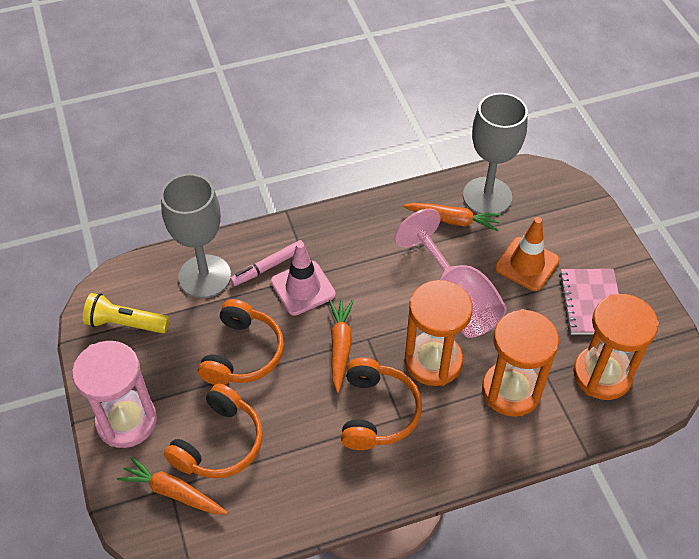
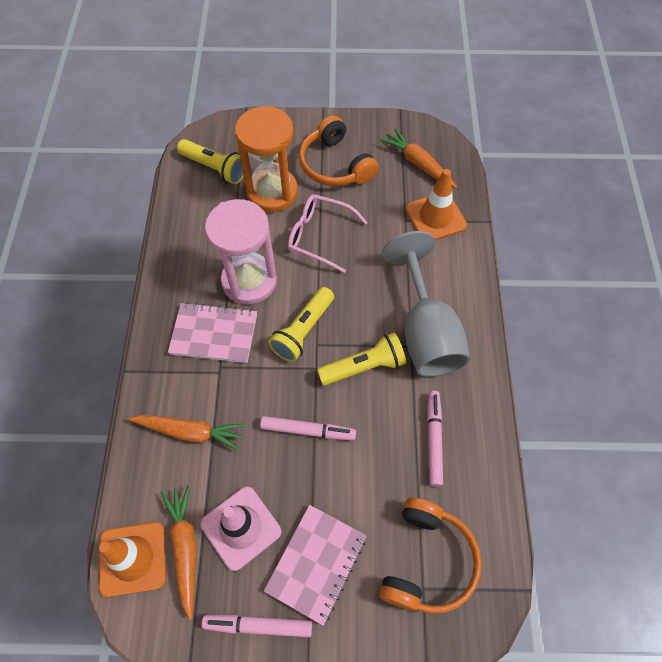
grey goblet: 2 -> 1
orange headphones: 3 -> 2
orange hourglass: 3 -> 1
orange traffic cone: 1 -> 2
pink glasses: 0 -> 1
pink goblet: 1 -> 0
pink marker: 1 -> 3
pink notebook: 1 -> 2
yellow flashlight: 1 -> 3

